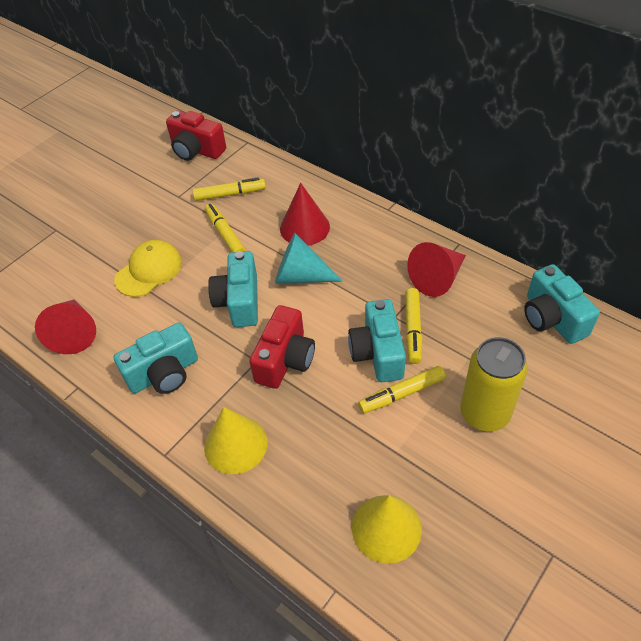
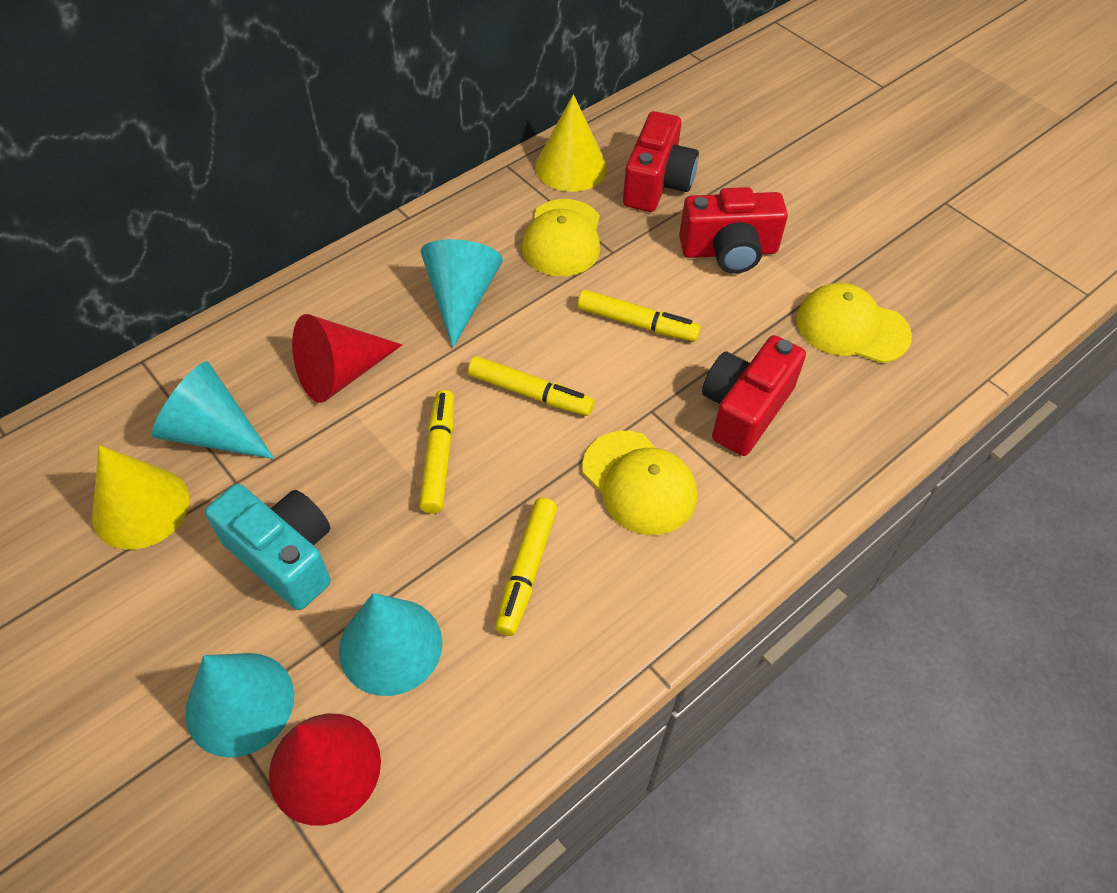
red camera: 2 -> 3
red cone: 3 -> 2
turquoise camera: 4 -> 1
turquoise cone: 1 -> 4
yellow can: 1 -> 0
yellow cap: 1 -> 3

